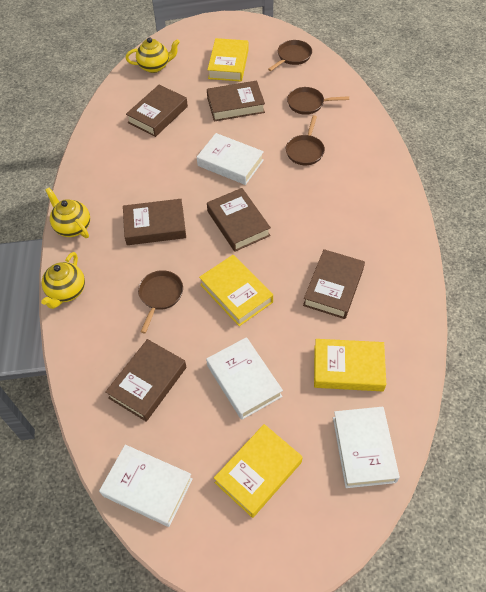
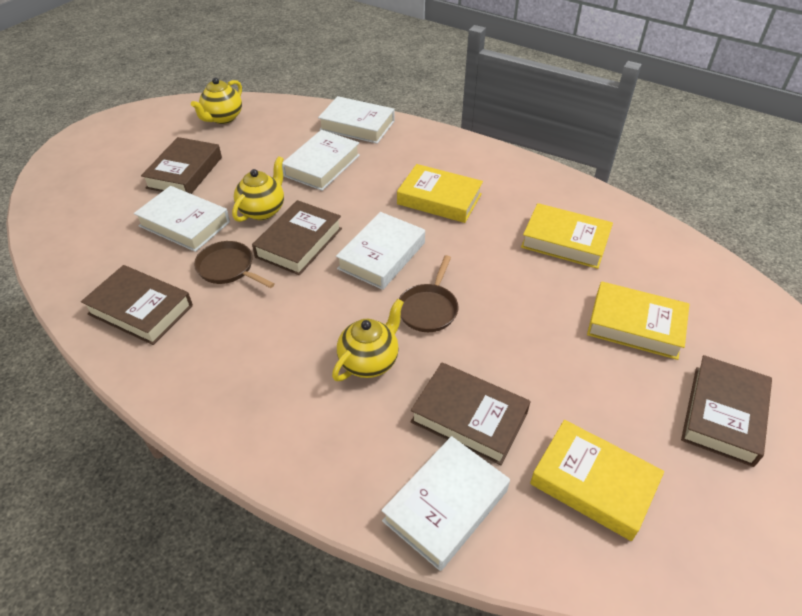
brown book: 6 -> 5
brown pan: 4 -> 2
white book: 4 -> 5

